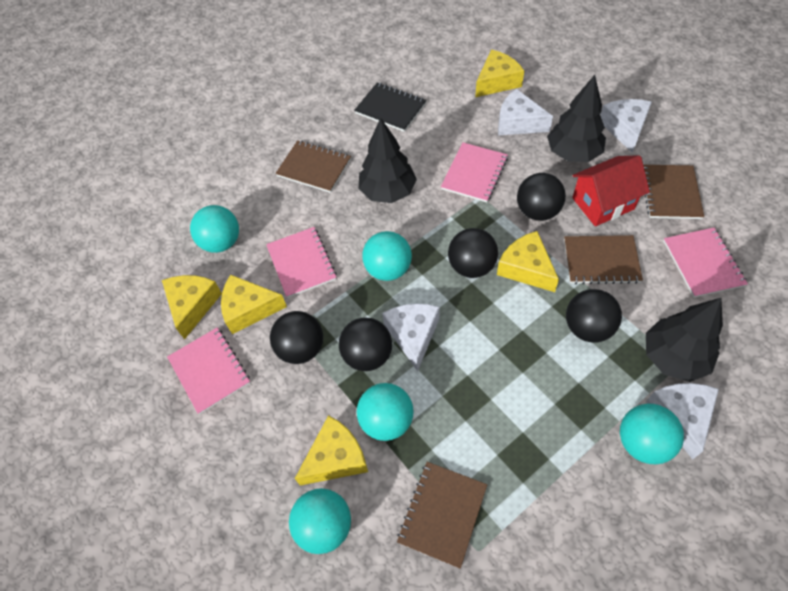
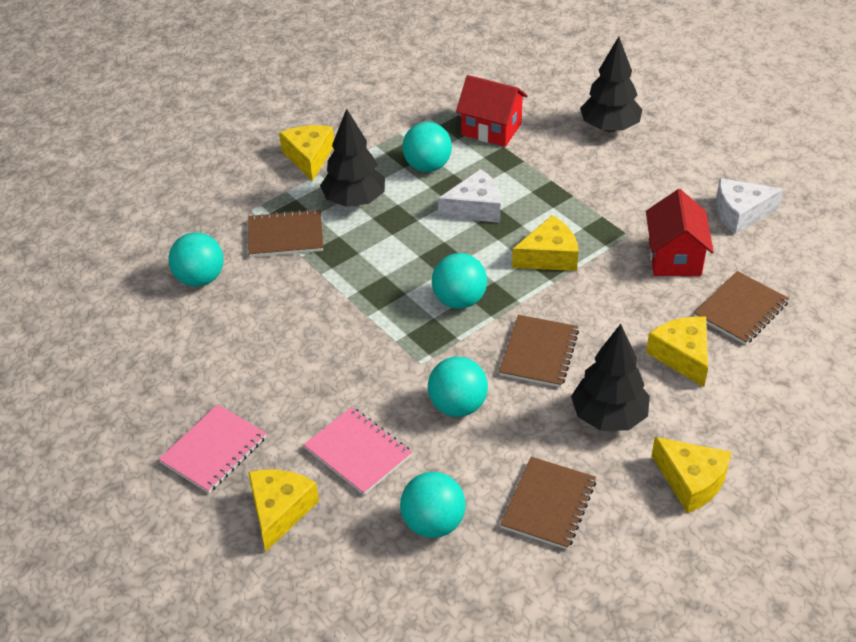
black ball: 5 -> 0
black notebook: 1 -> 0
pink notebook: 4 -> 2
red house: 1 -> 2
white cheese: 4 -> 2

